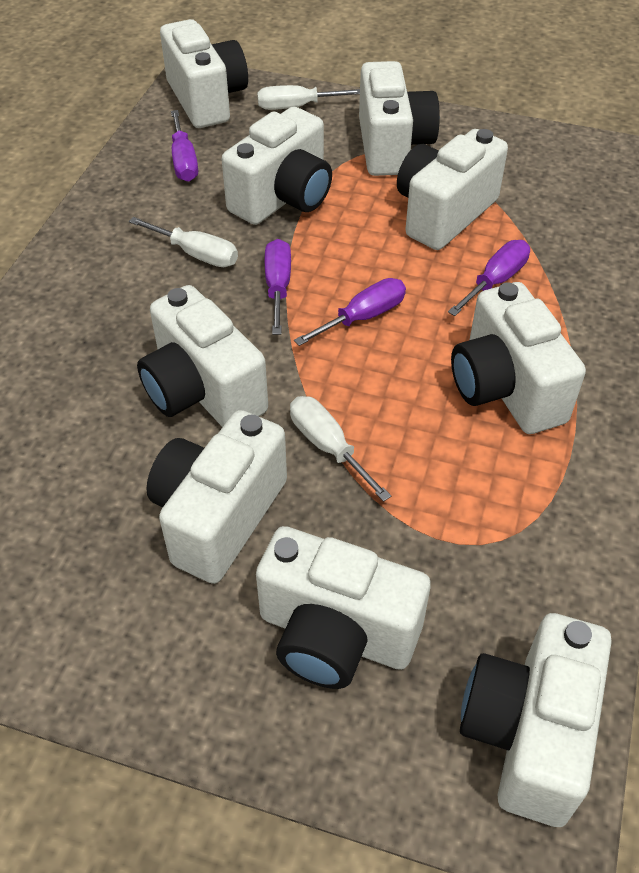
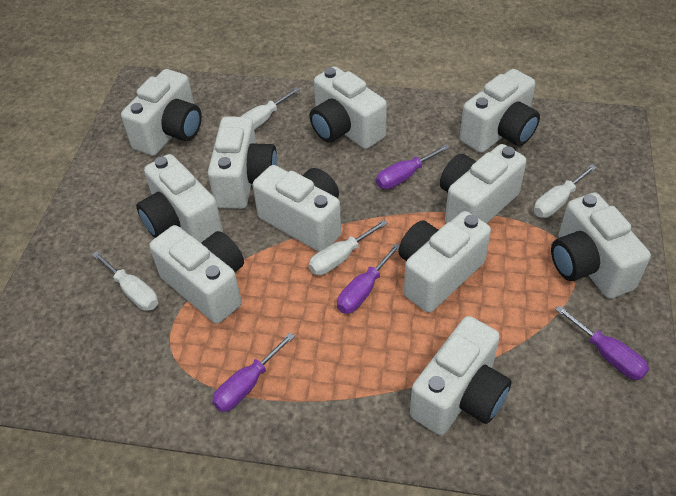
white camera: 9 -> 11
white screwdriver: 3 -> 4

